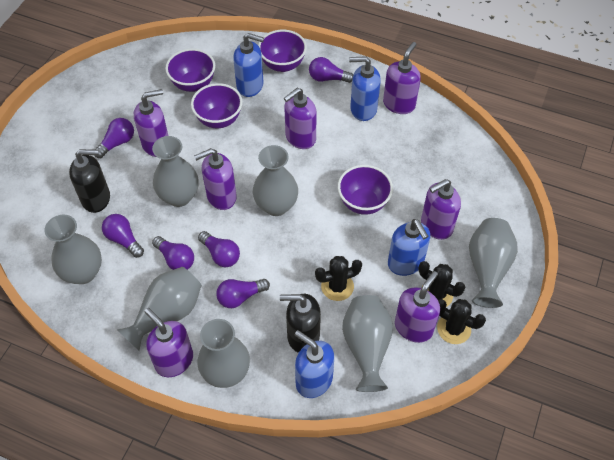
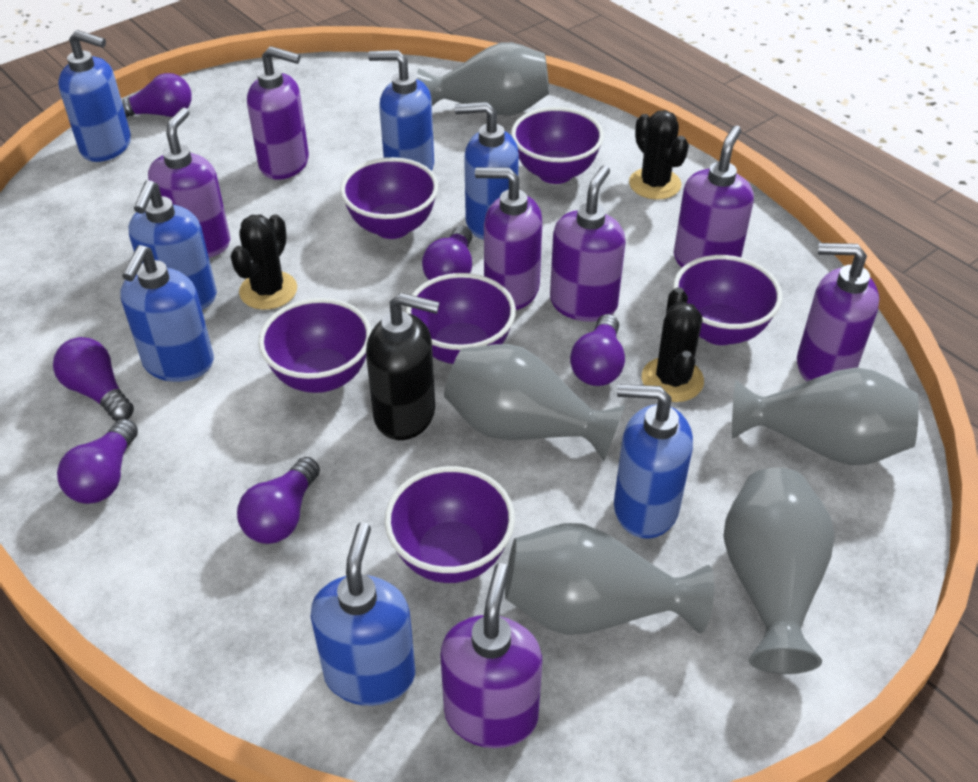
black soap dispenser: 2 -> 1
blue soap dispenser: 4 -> 7
grey vase: 7 -> 5
purple bowl: 4 -> 6

